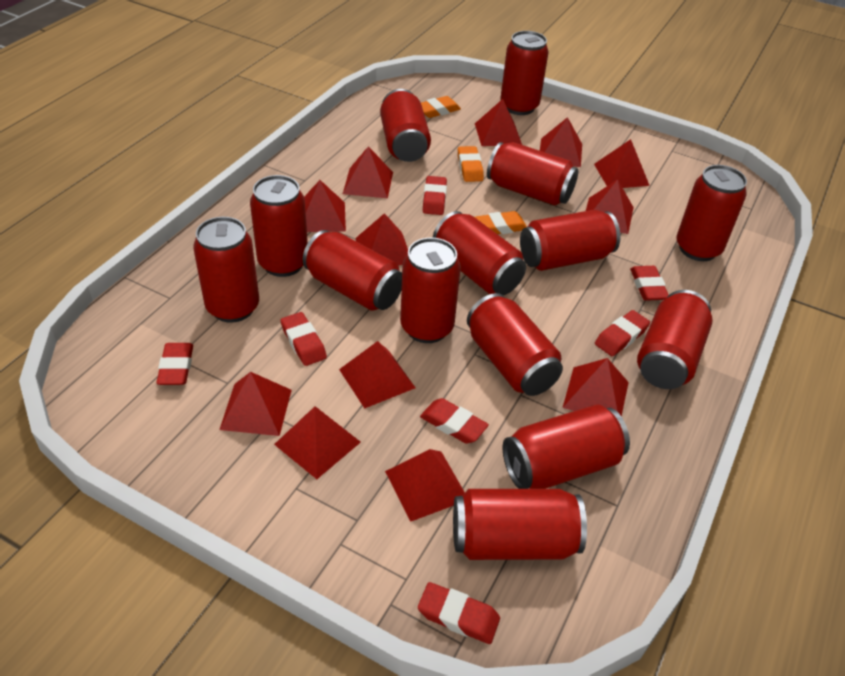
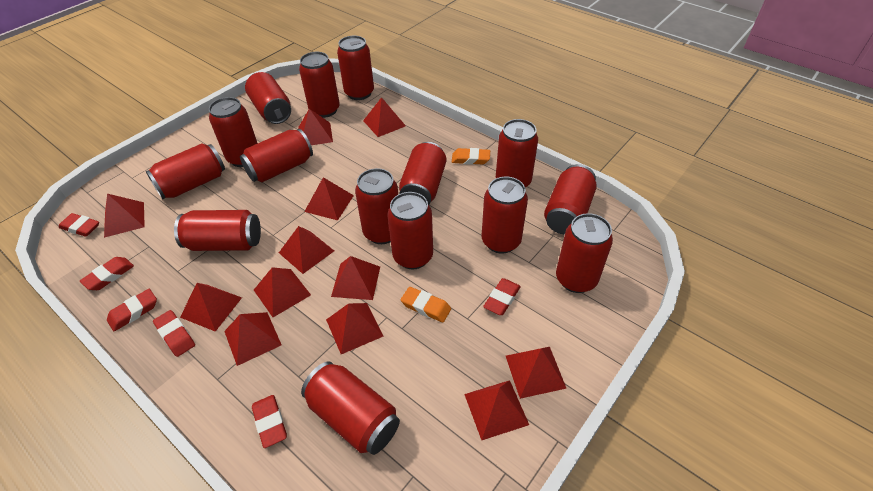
orange eraser: 3 -> 2
red can: 14 -> 15
red eraser: 7 -> 6

